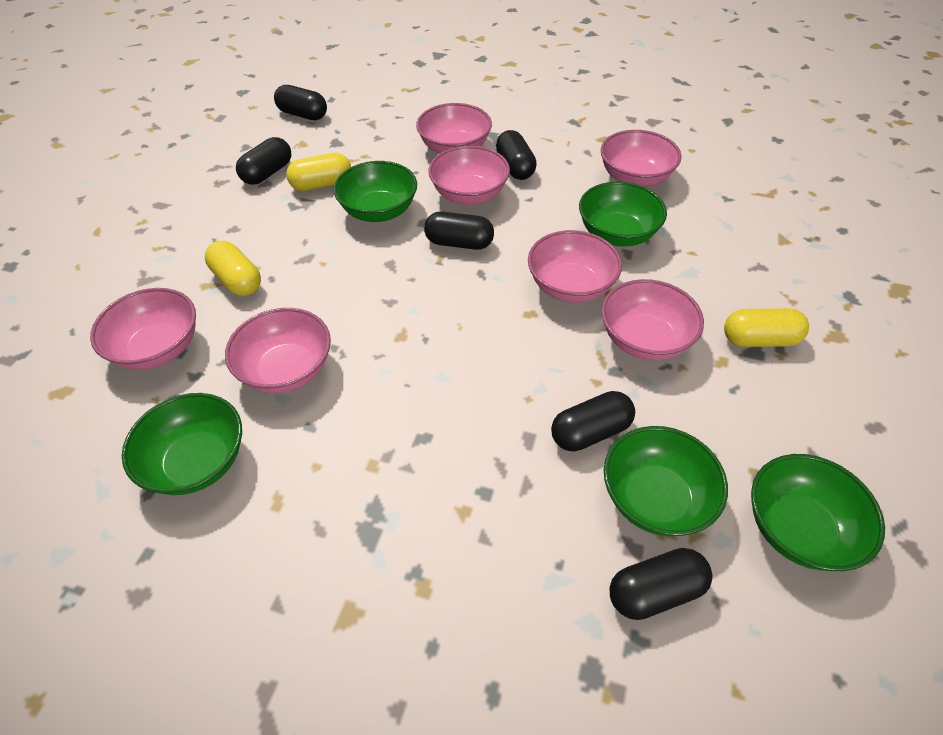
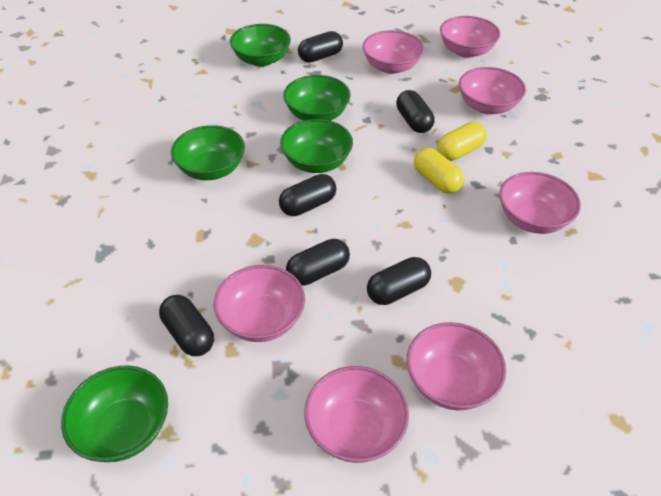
yellow capsule: 3 -> 2

